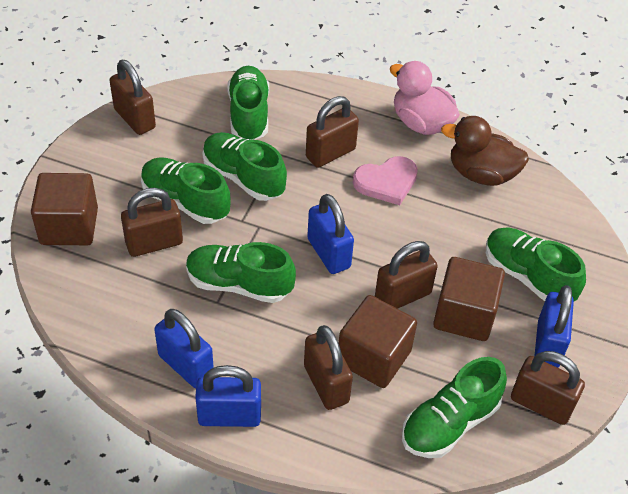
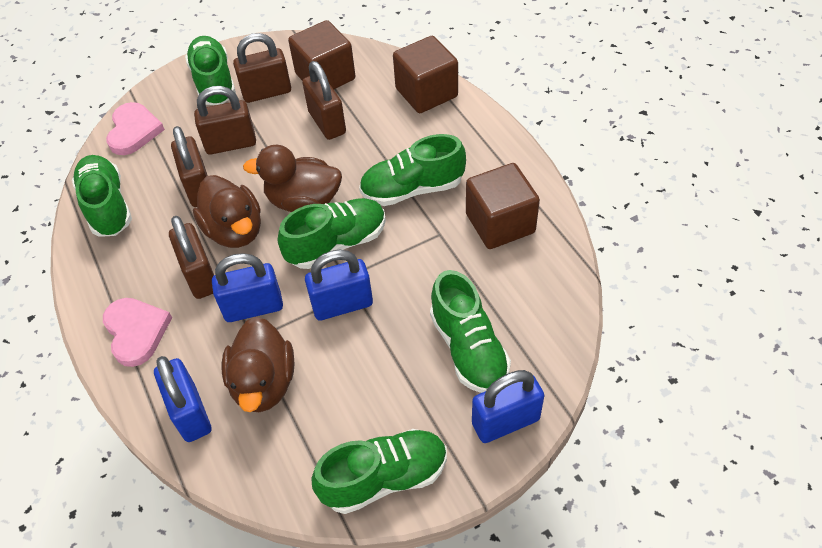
brown duck: 1 -> 3
brown padlock: 6 -> 5
pink duck: 1 -> 0
pink heart: 1 -> 2

